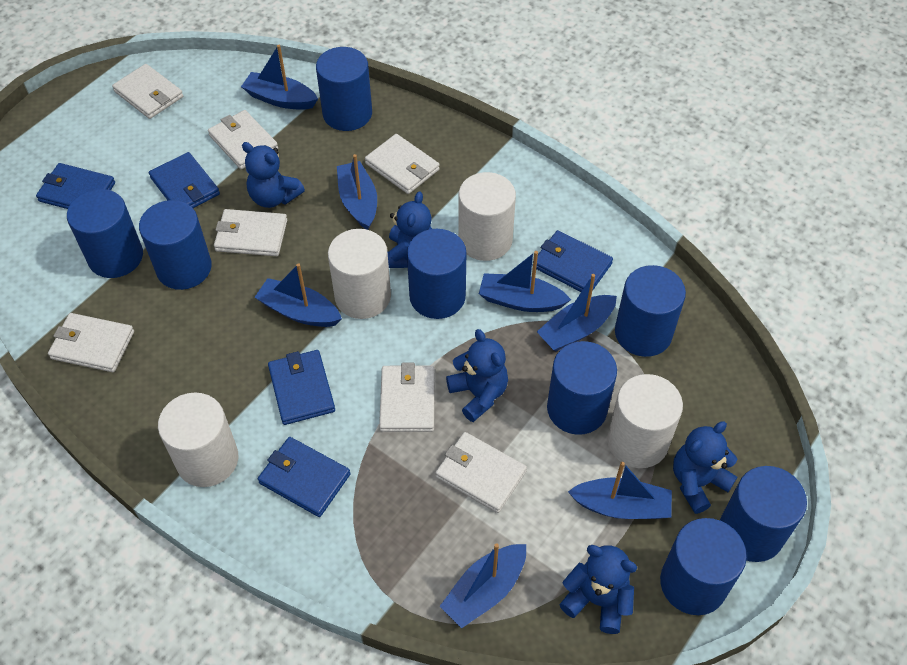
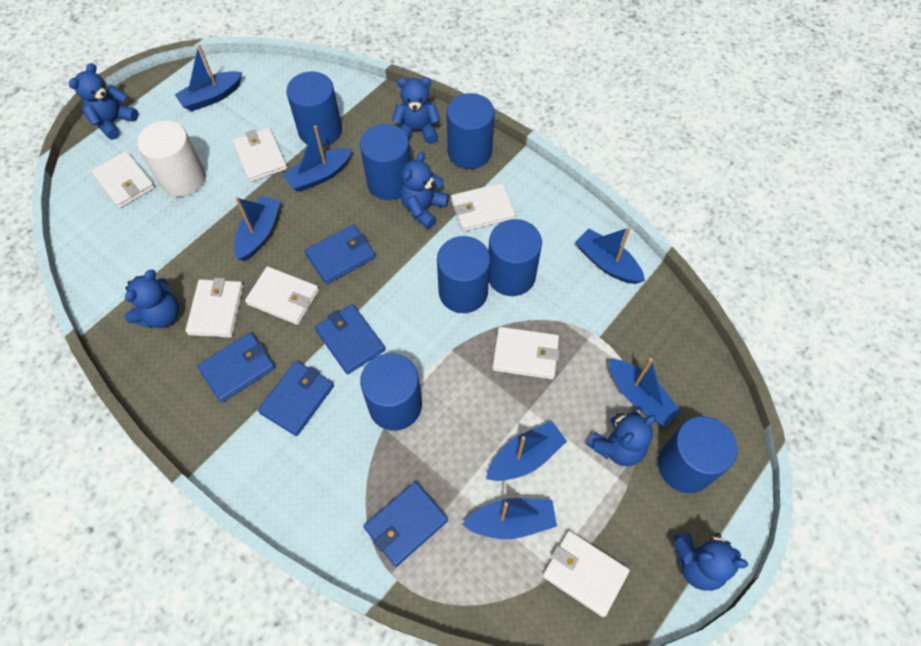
blue cylinder: 8 -> 7
blue teddy bear: 5 -> 6
white cylinder: 4 -> 1

